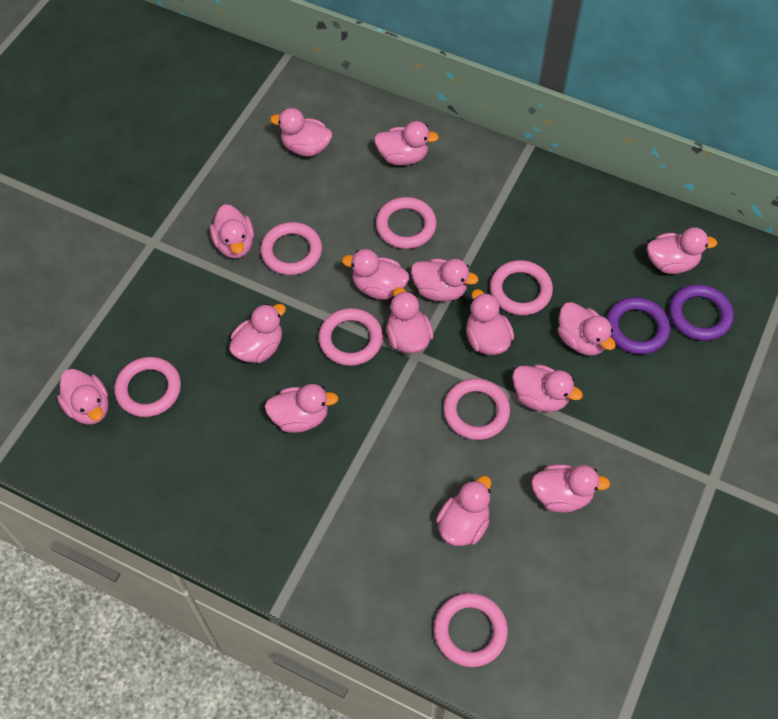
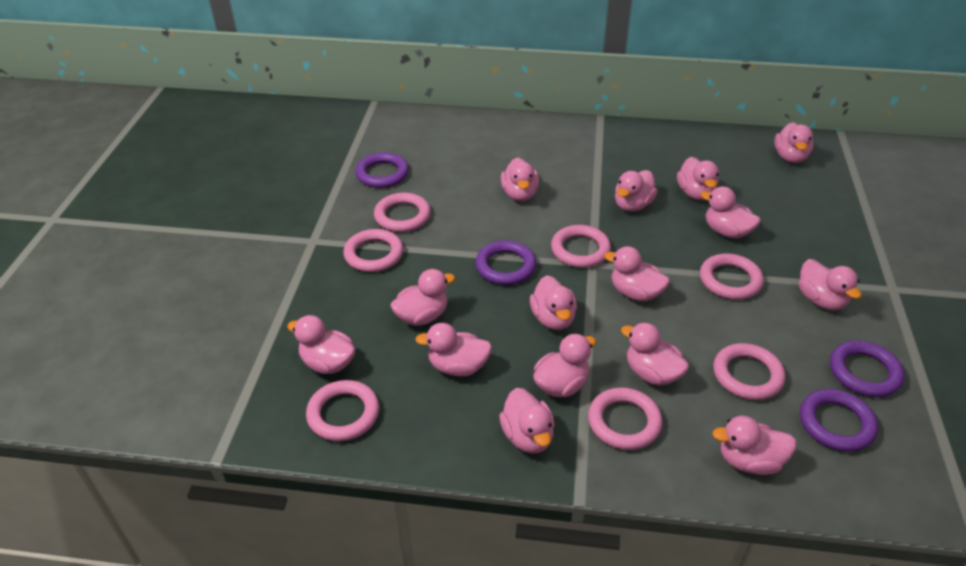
purple ring: 2 -> 4

